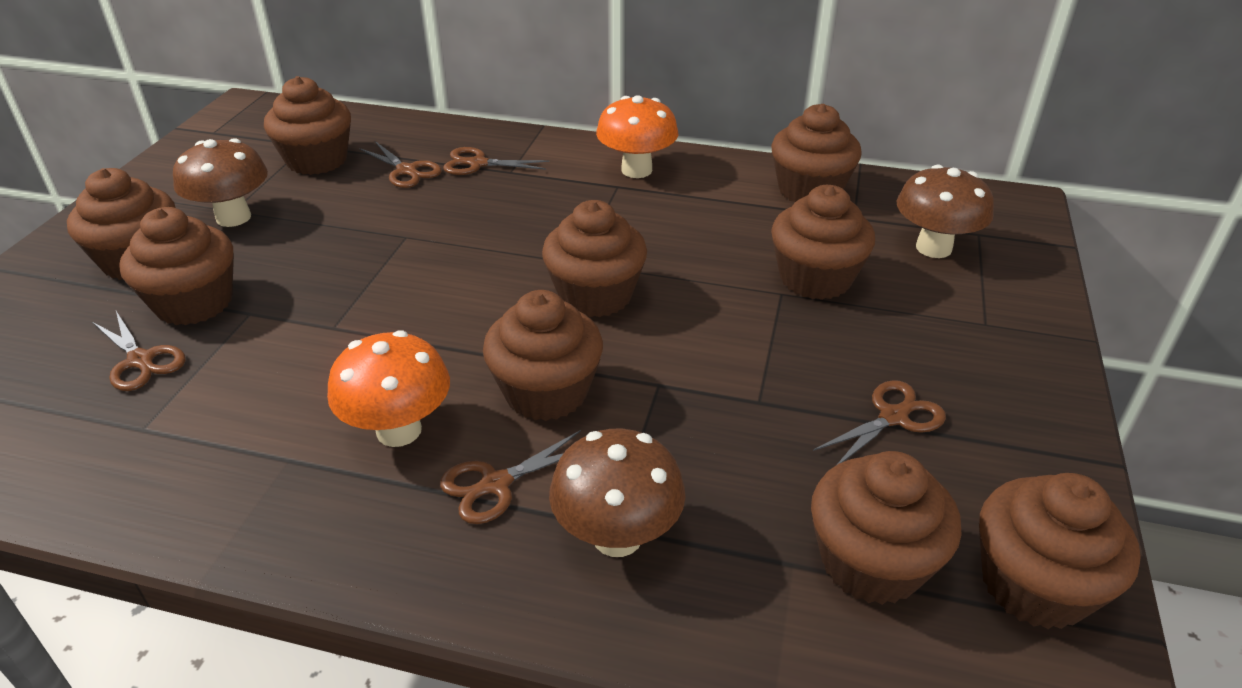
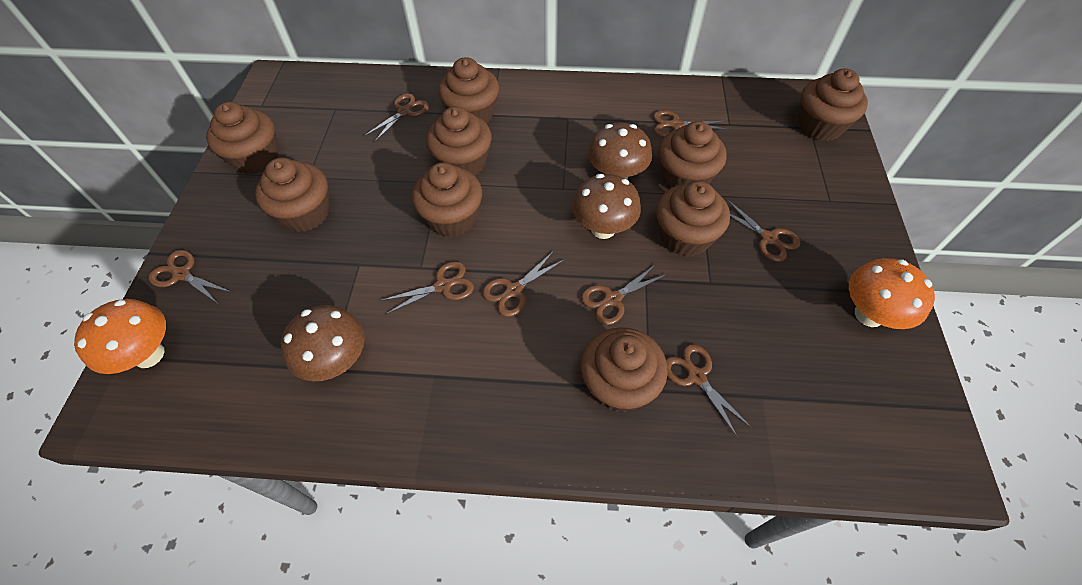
brown scissors: 5 -> 8

